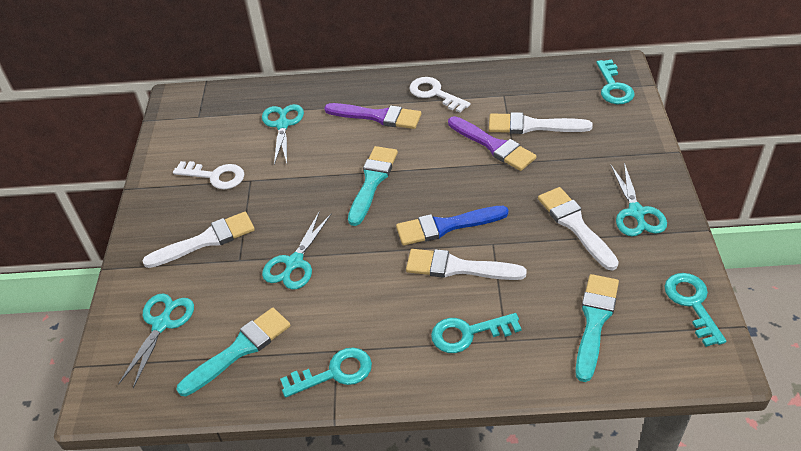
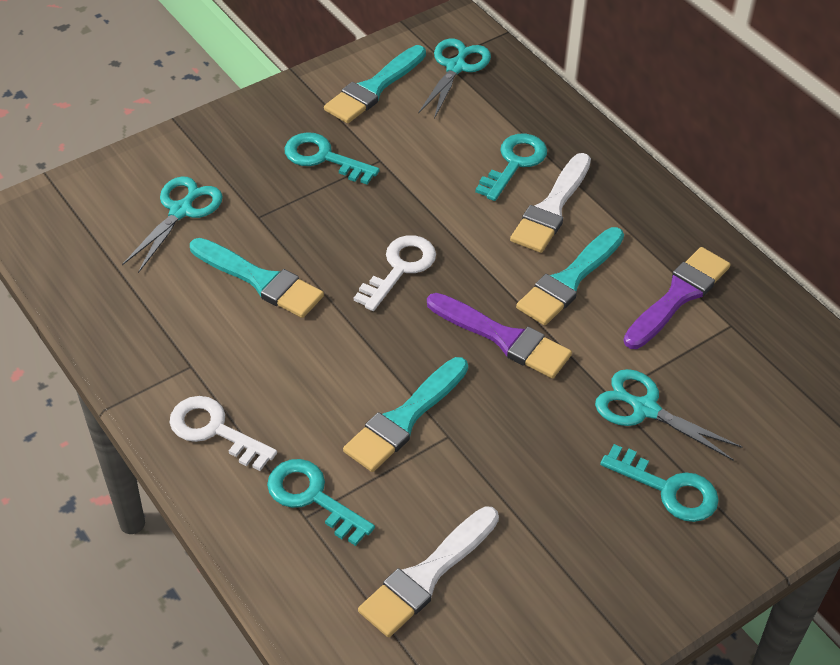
blue brush: 1 -> 0
turquoise brush: 3 -> 4
turquoise scissors: 4 -> 3
white brush: 4 -> 2

